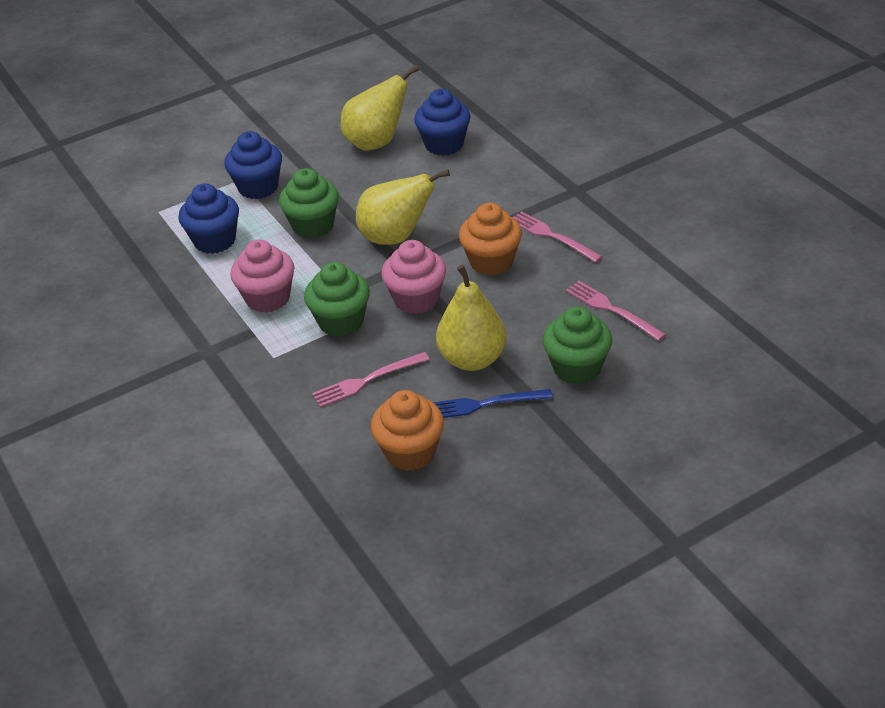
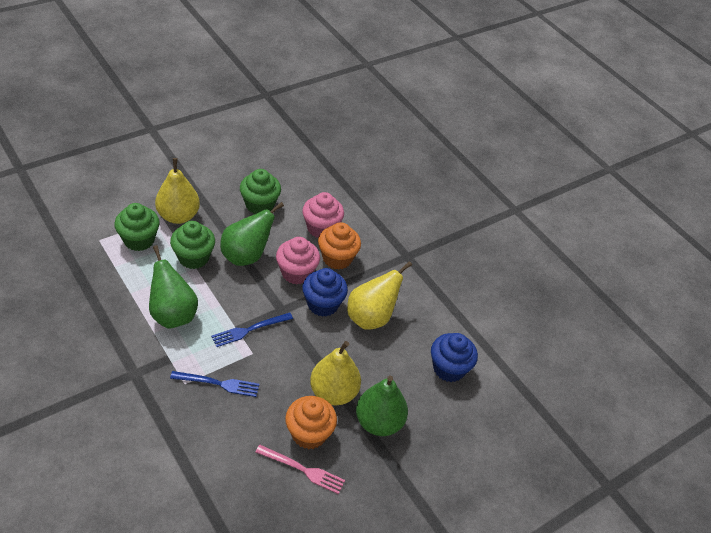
blue cupcake: 3 -> 2
blue fork: 1 -> 2
green pear: 0 -> 3
pink fork: 3 -> 1

